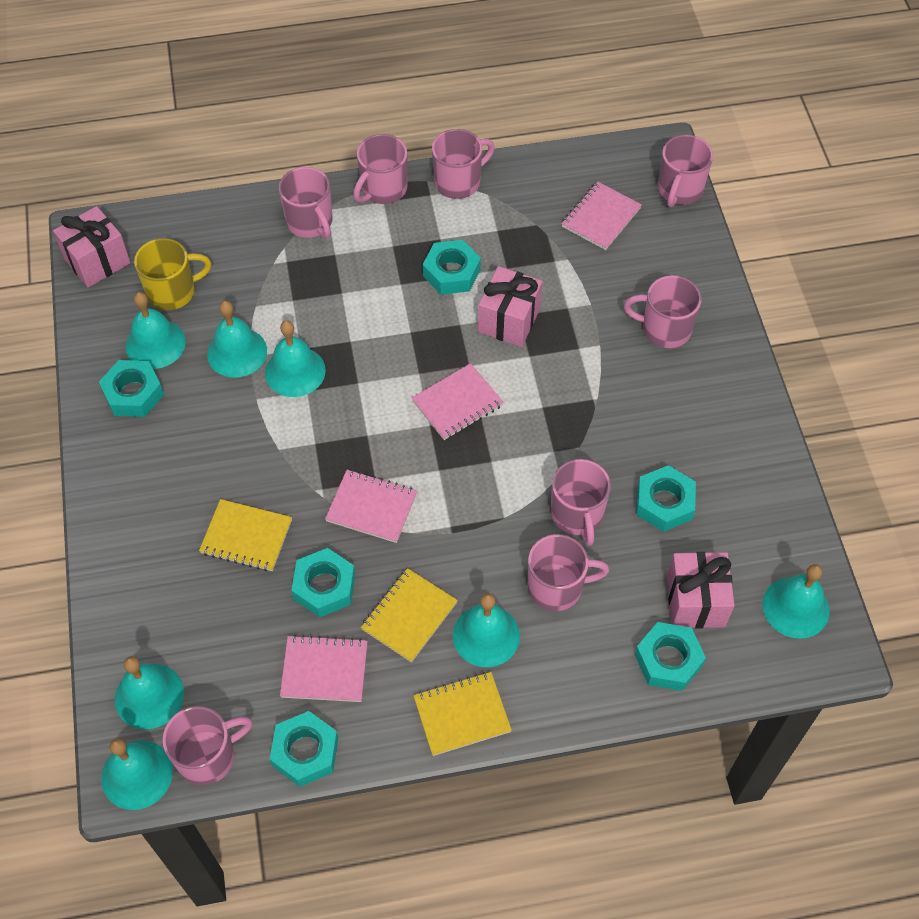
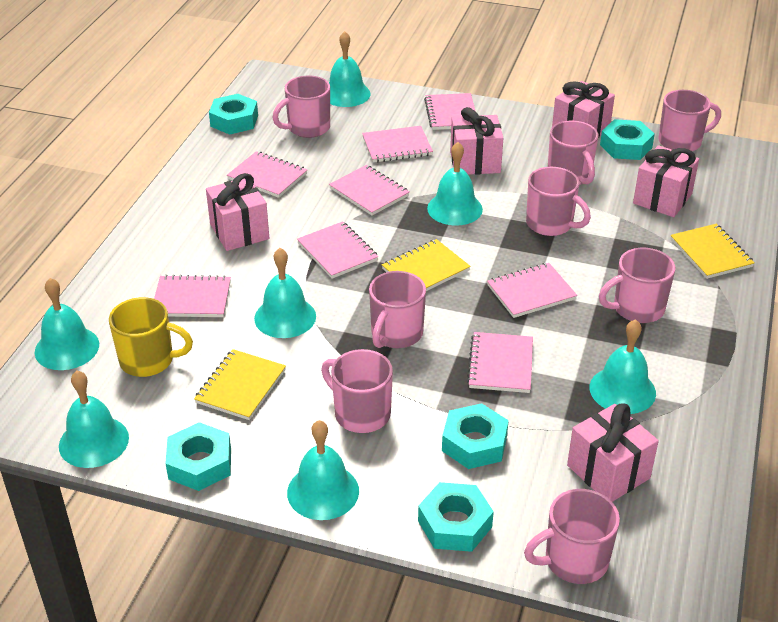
pink gift: 3 -> 5
pink notebook: 4 -> 8
turquoise nut: 6 -> 5

